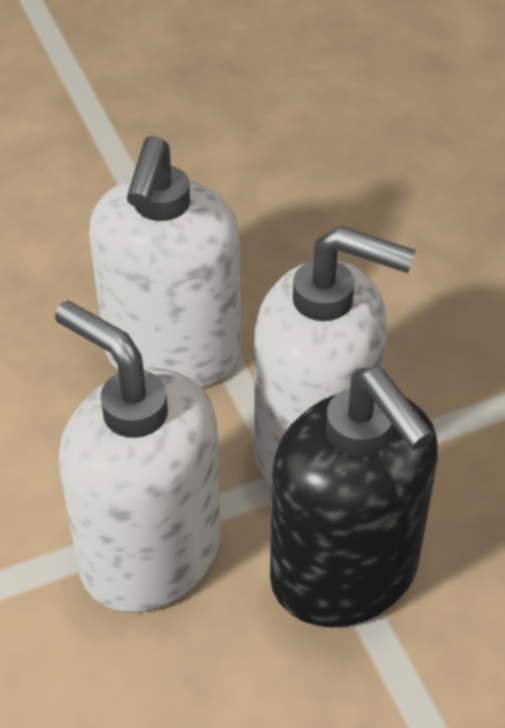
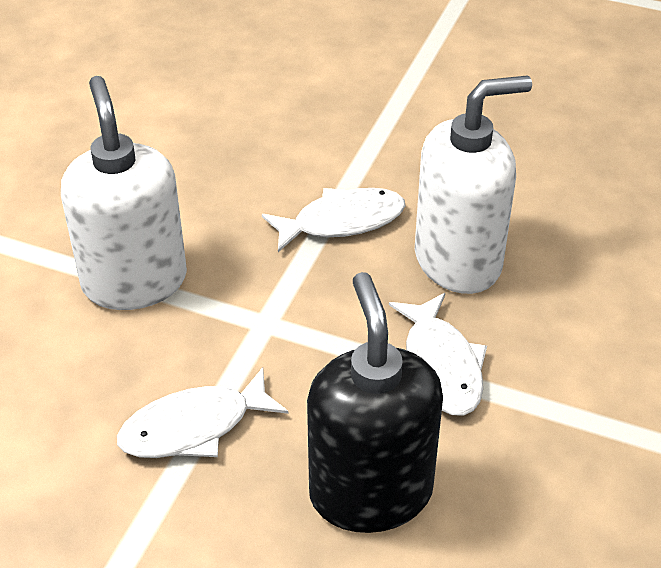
white fish: 0 -> 3
white soap dispenser: 3 -> 2

